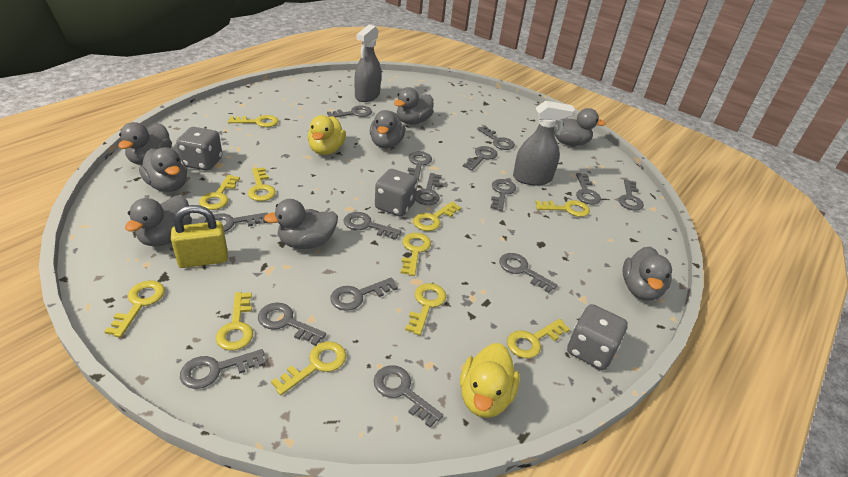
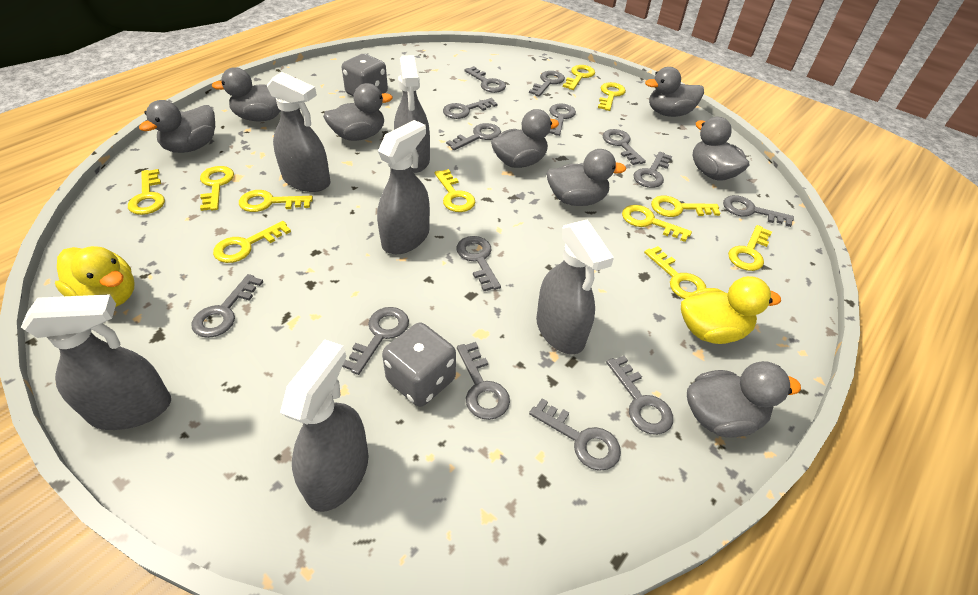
grey dice: 3 -> 2
grey key: 15 -> 14
grey spray bottle: 2 -> 6
yellow padlock: 1 -> 0

